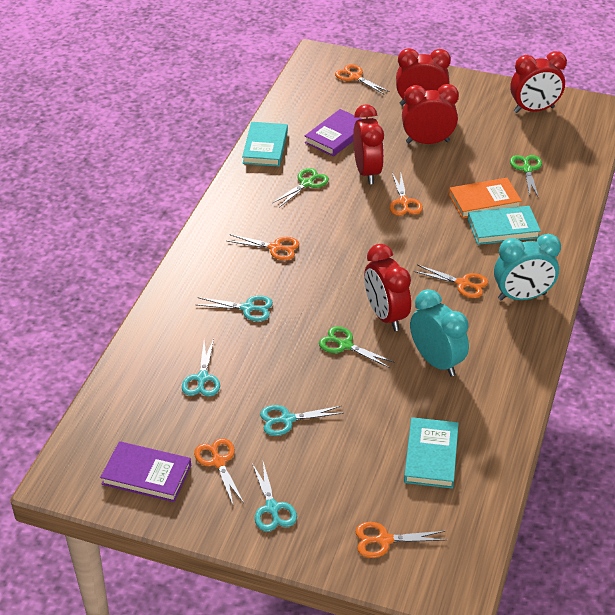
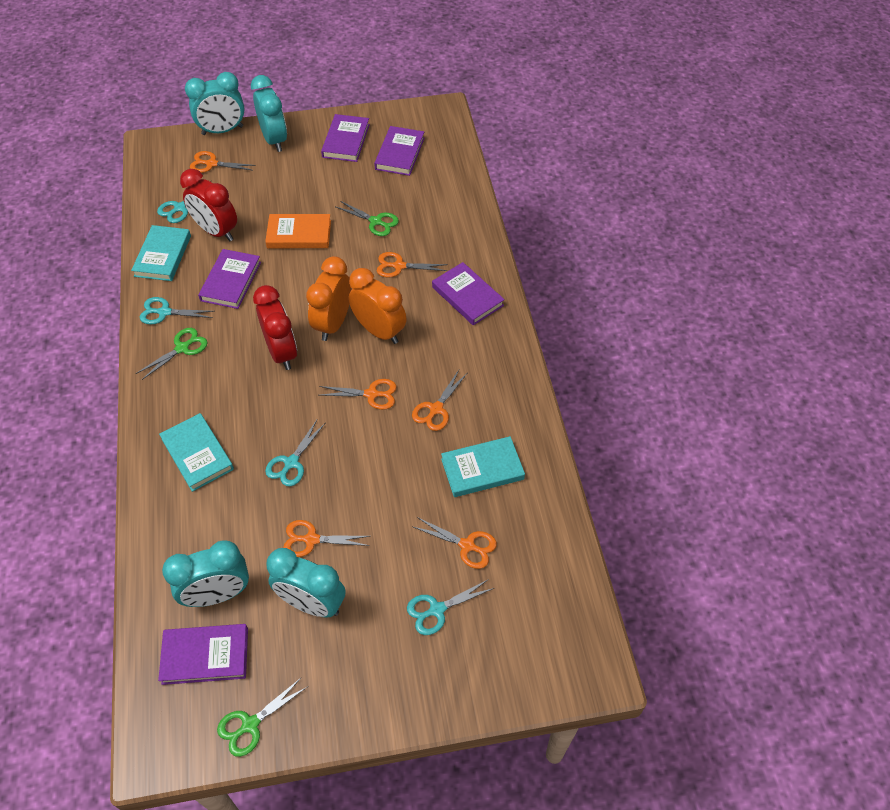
orange clock: 0 -> 2
purple book: 2 -> 5
red clock: 5 -> 2
turquoise clock: 2 -> 4

